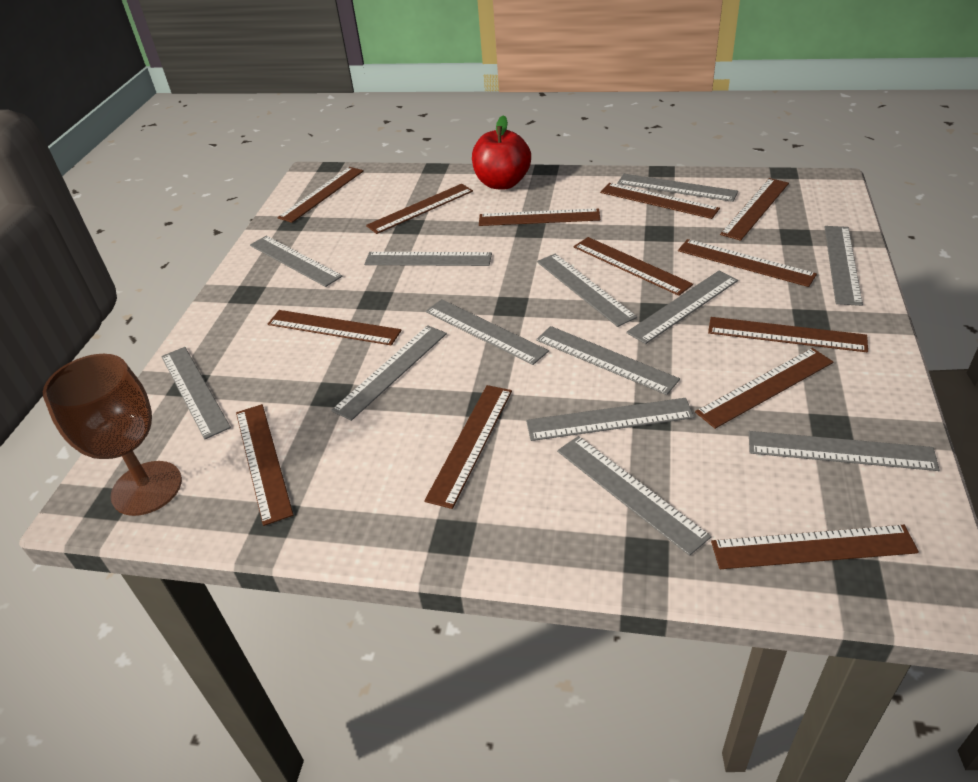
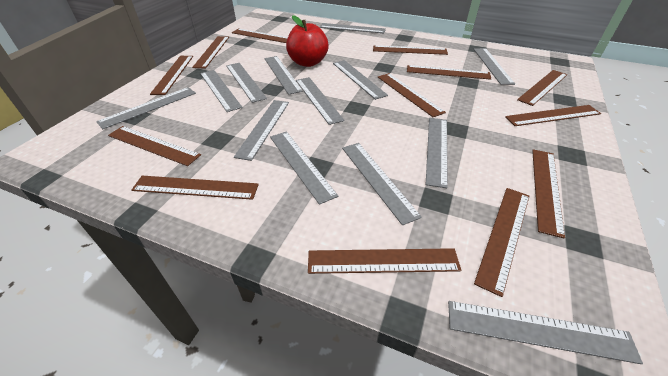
brown goblet: 1 -> 0

